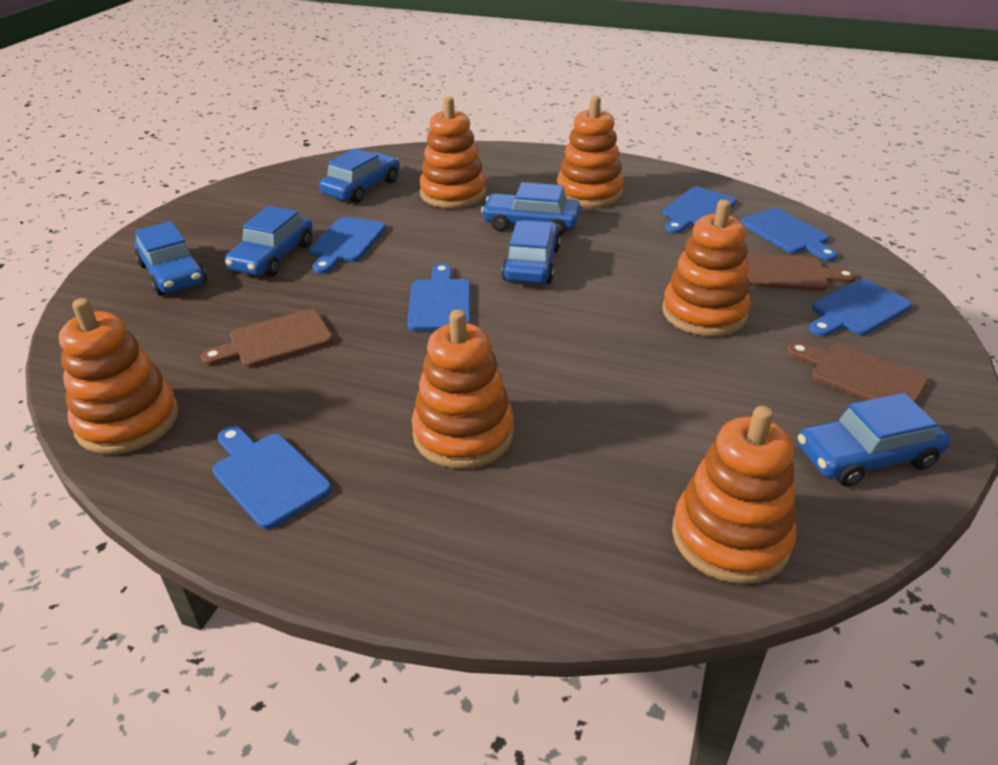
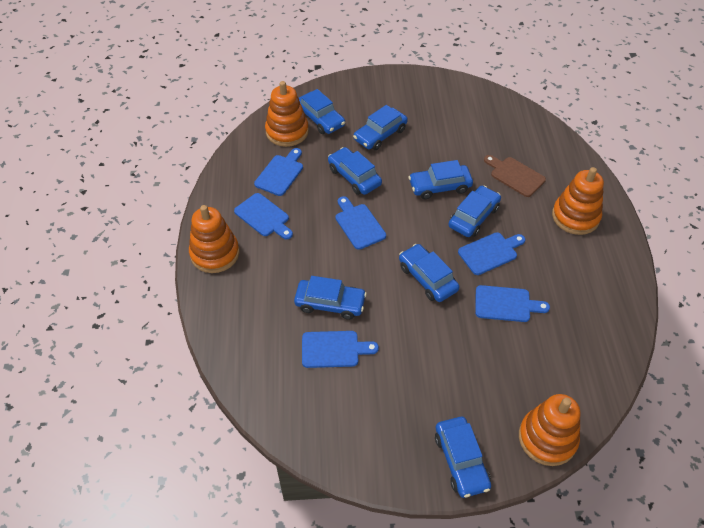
blue car: 6 -> 8
brown cutting board: 3 -> 1
orange stacking toy: 6 -> 4

